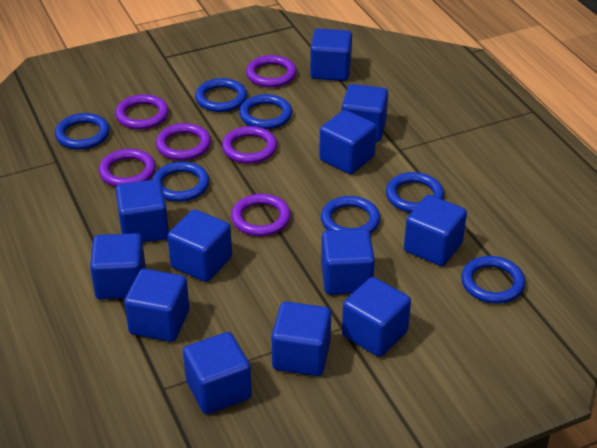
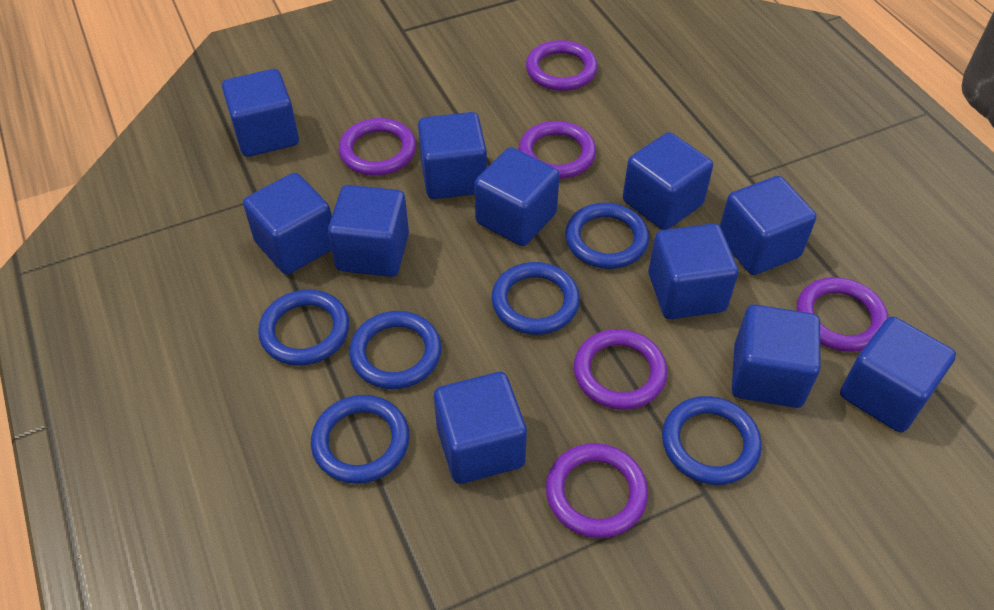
blue cube: 12 -> 11
blue ring: 7 -> 6

